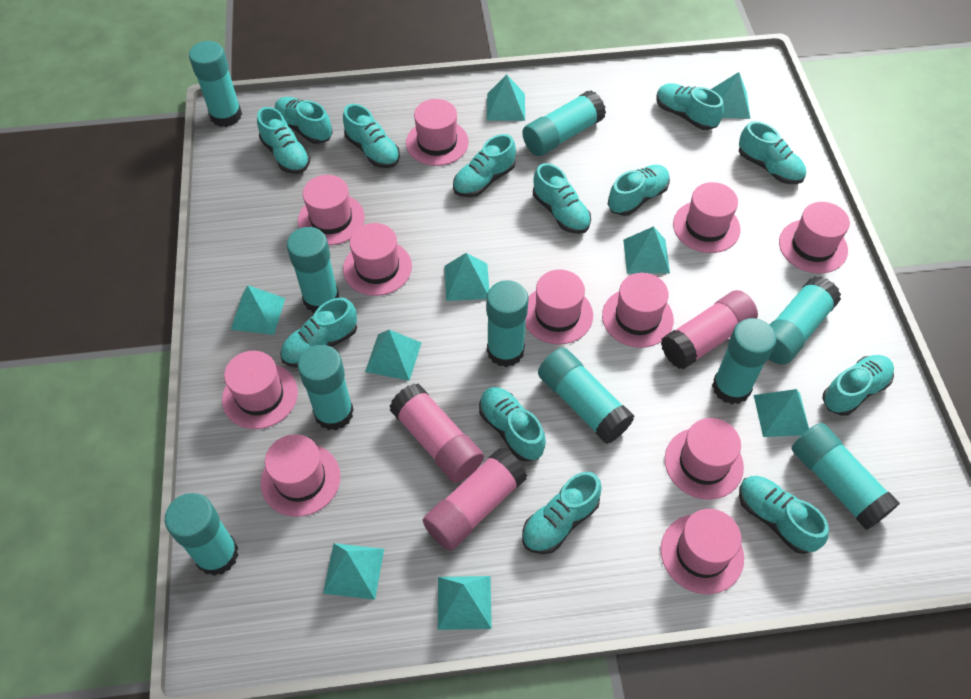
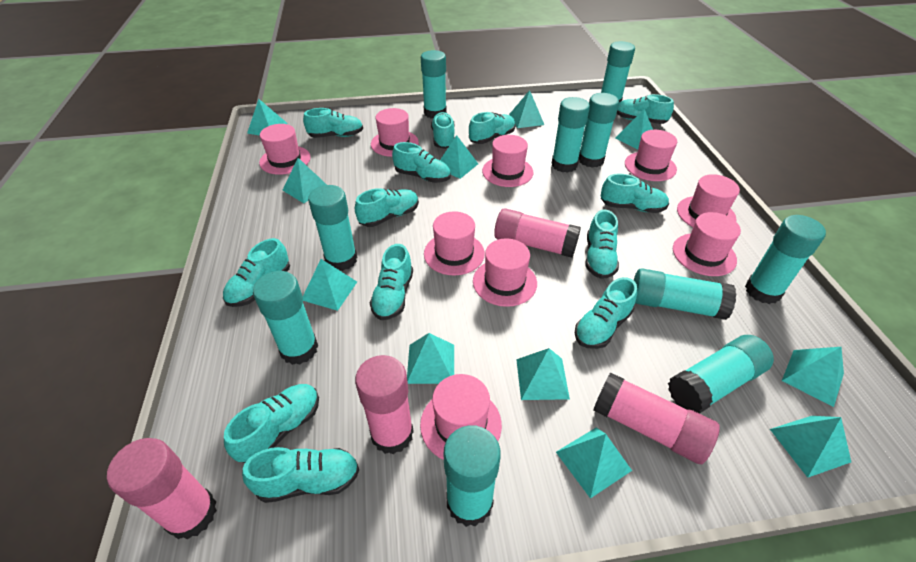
pink glue stick: 3 -> 4
pink hat: 11 -> 9
turquoise pyramid: 9 -> 11

